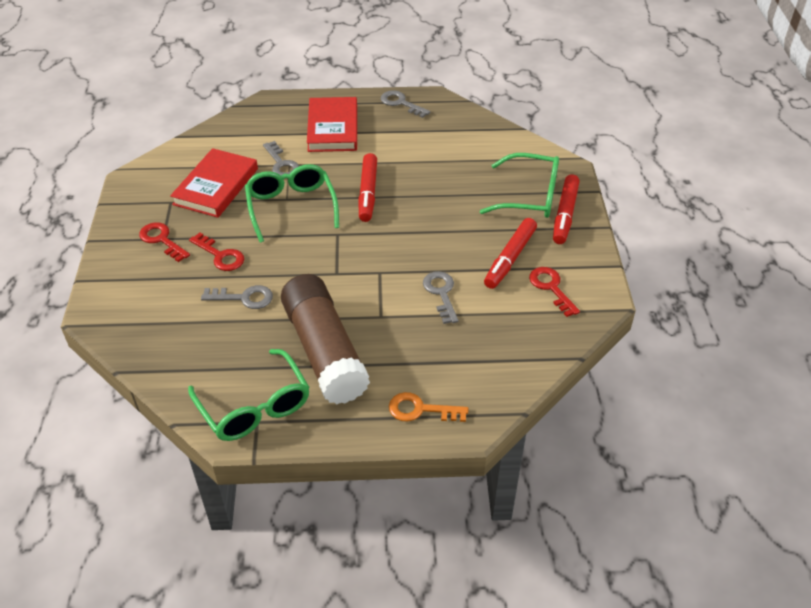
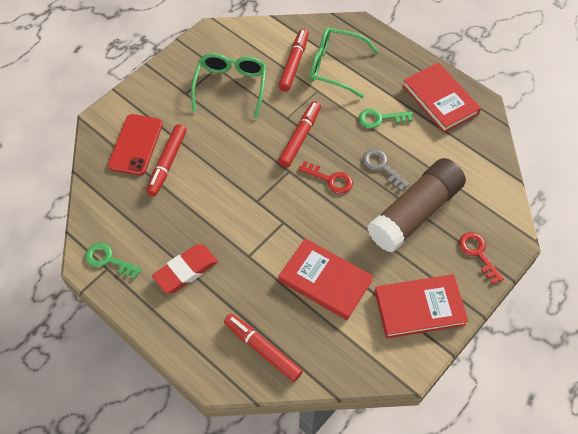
green glasses: 3 -> 2
green key: 0 -> 2
grey key: 4 -> 1
orange key: 1 -> 0
red book: 2 -> 3
red eraser: 0 -> 1
red key: 3 -> 2
red marker: 3 -> 4
red phone: 0 -> 1

